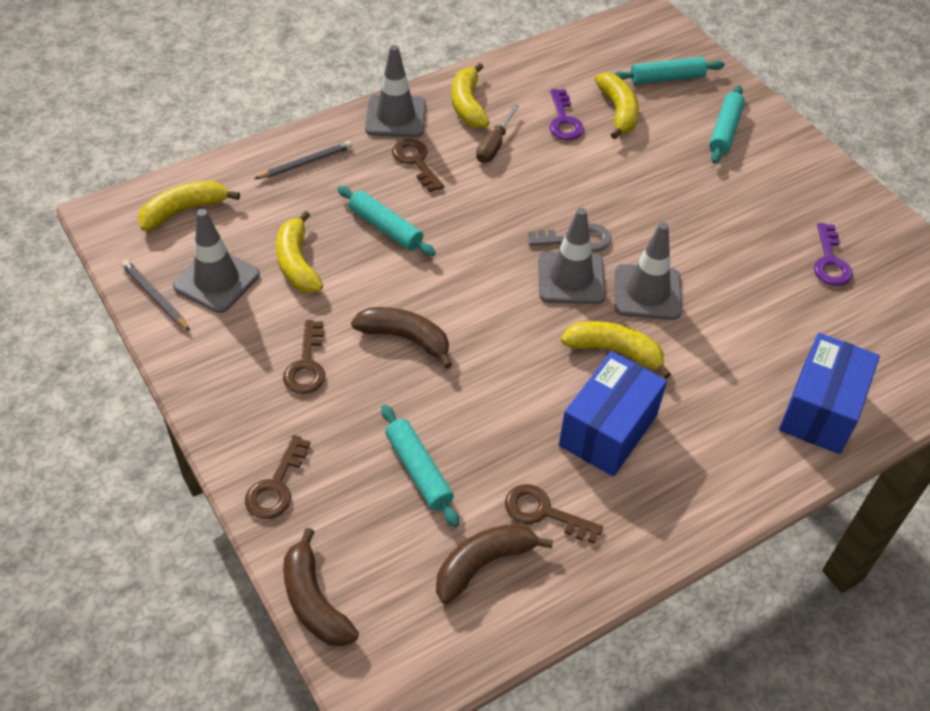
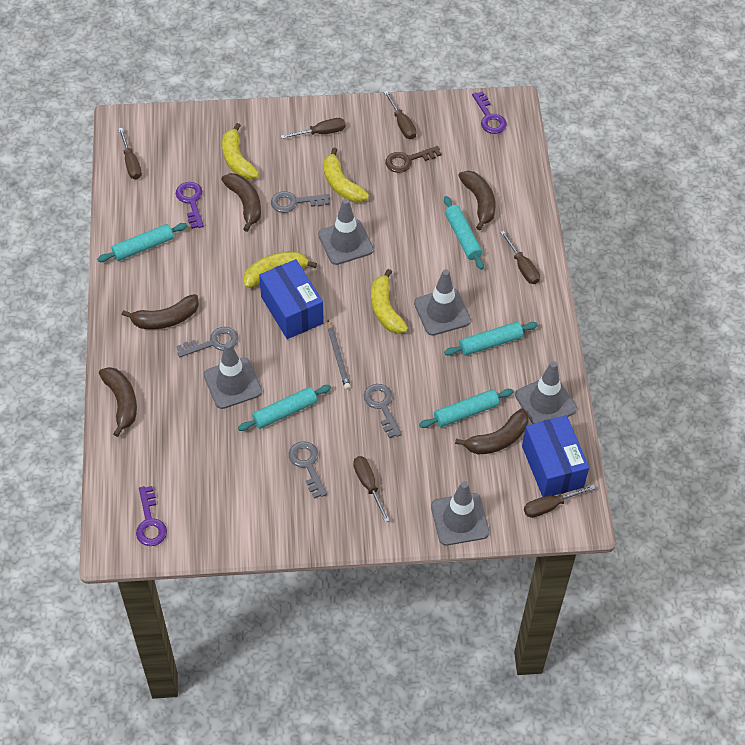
brown banana: 3 -> 5
brown key: 4 -> 1
brown screwdriver: 1 -> 6
grey key: 1 -> 4
grey pencil: 2 -> 1
grey traffic cone: 4 -> 5
purple key: 2 -> 3
turquoise rolling pin: 4 -> 5
yellow banana: 5 -> 4

